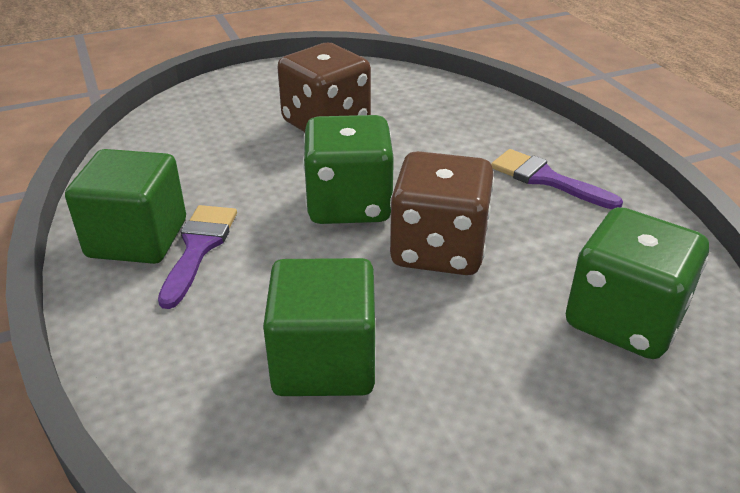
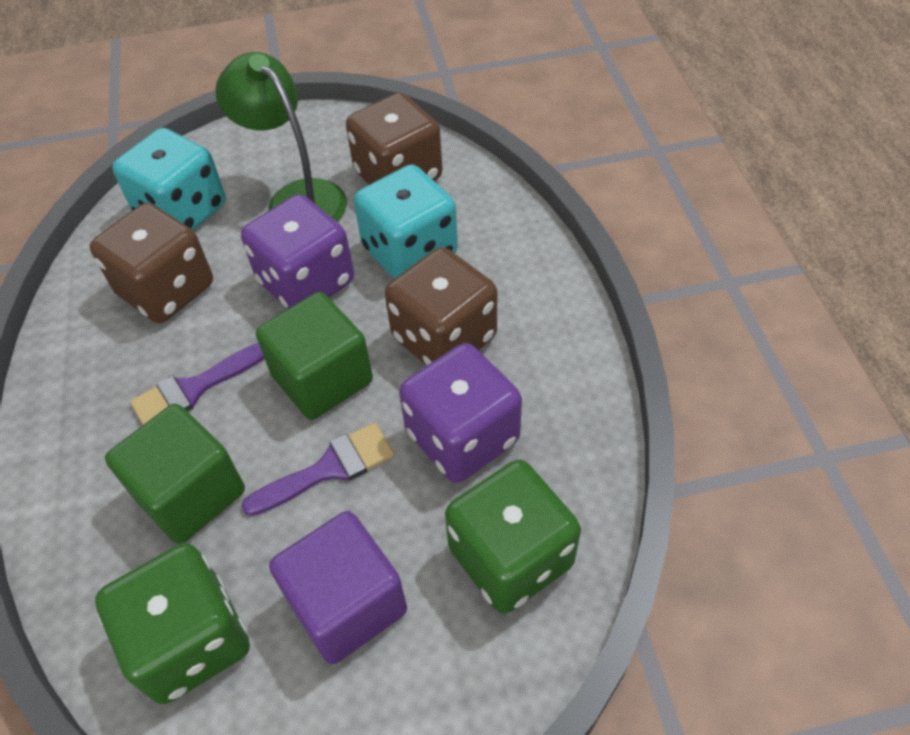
brown dice: 2 -> 3
green lamp: 0 -> 1
purple cube: 0 -> 1
purple dice: 0 -> 2
turquoise dice: 0 -> 2

